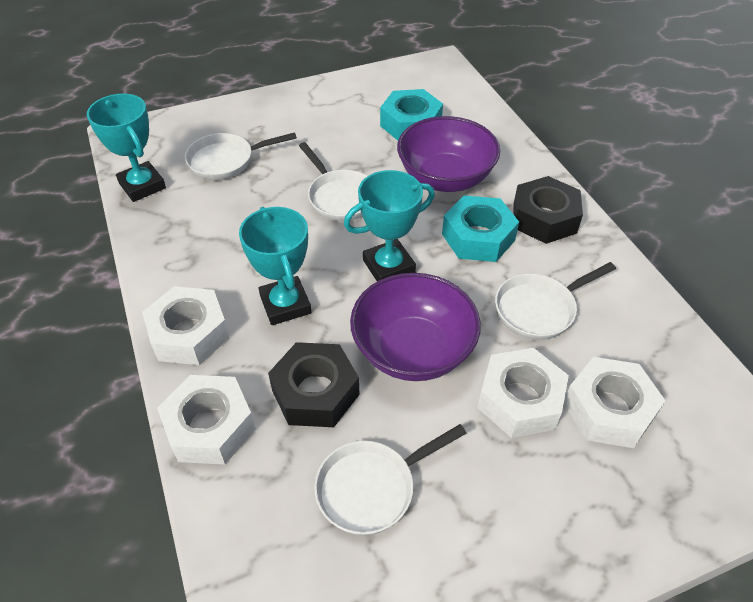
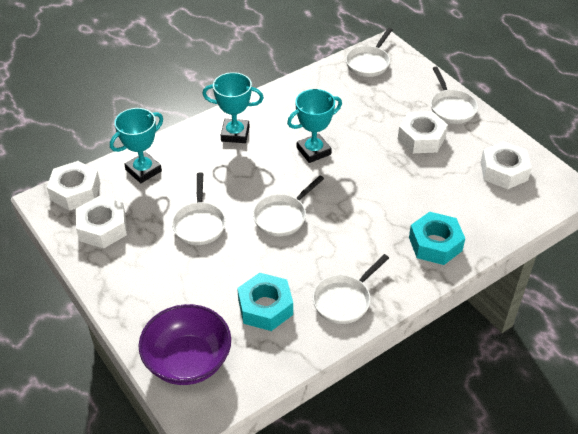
black nut: 2 -> 0
purple bowl: 2 -> 1
white pan: 4 -> 5

